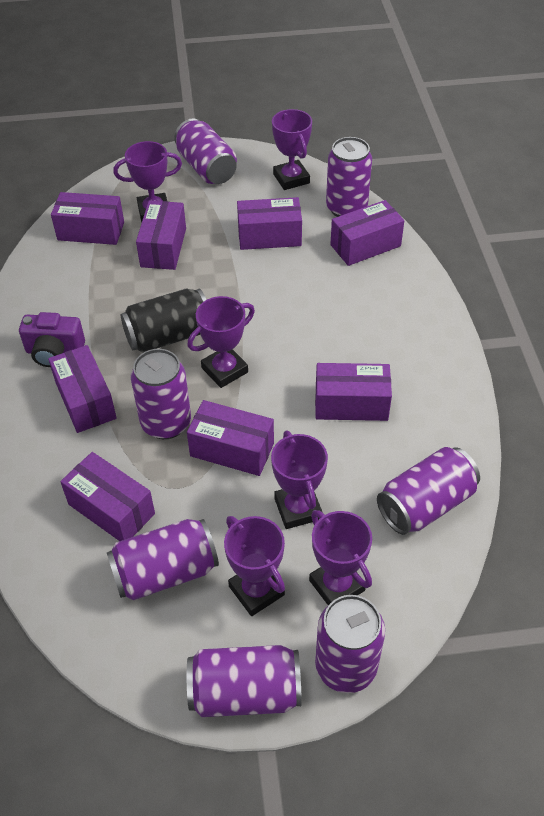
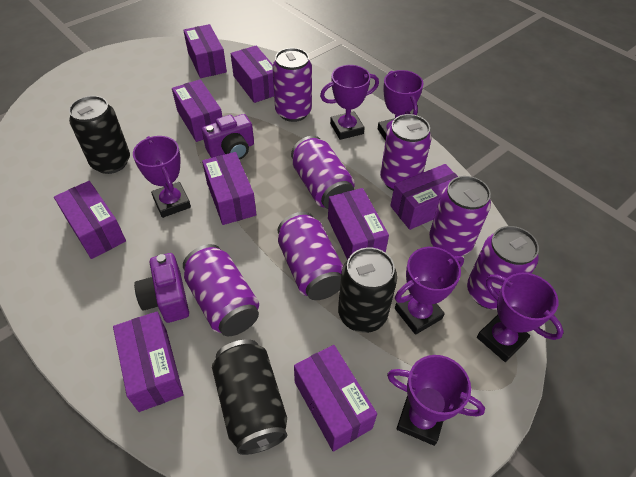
black can: 1 -> 3
purple box: 8 -> 9
purple camera: 1 -> 2

